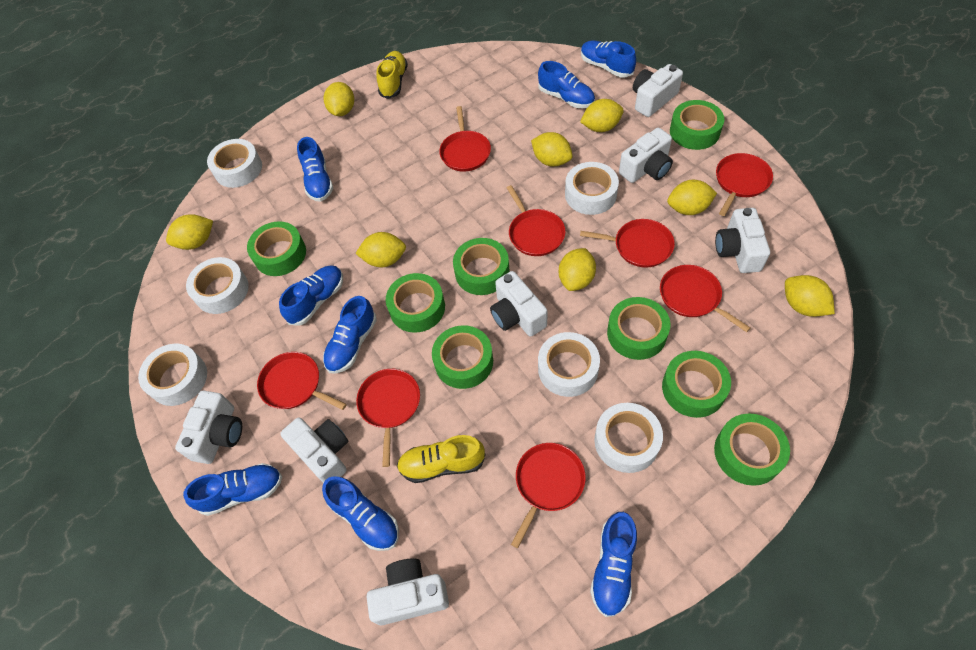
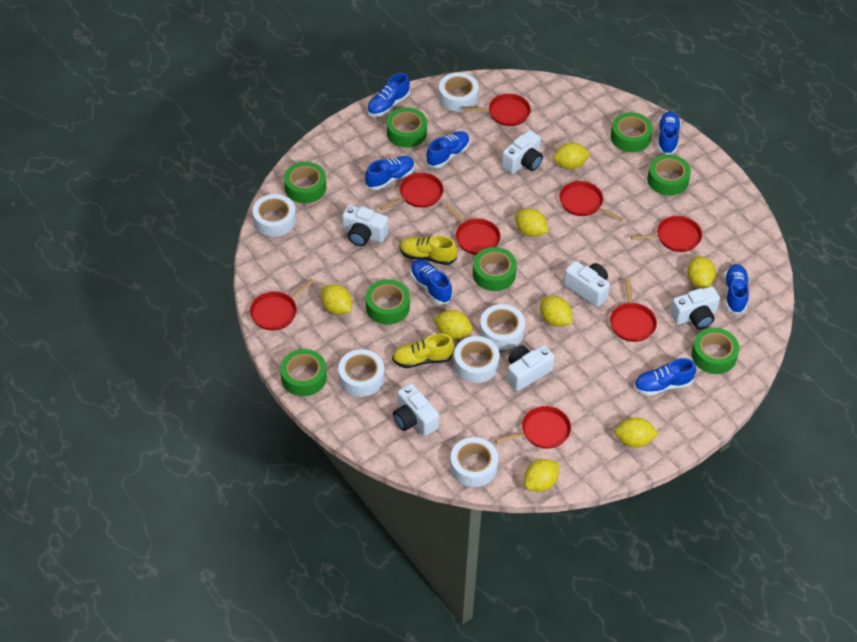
blue shoe: 8 -> 7
white camera: 7 -> 6

